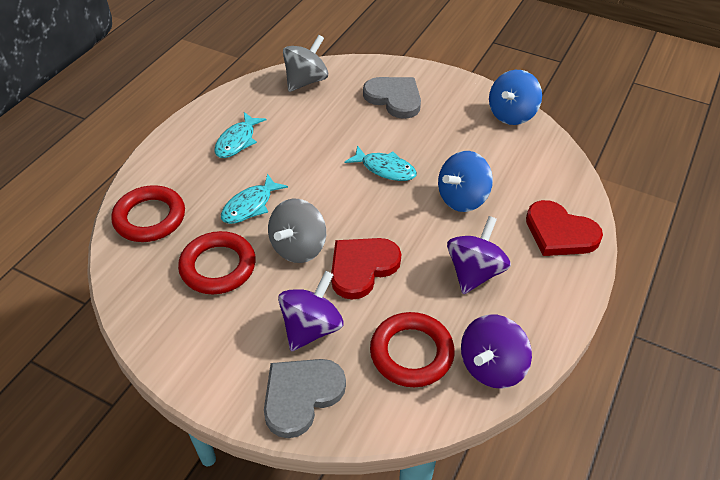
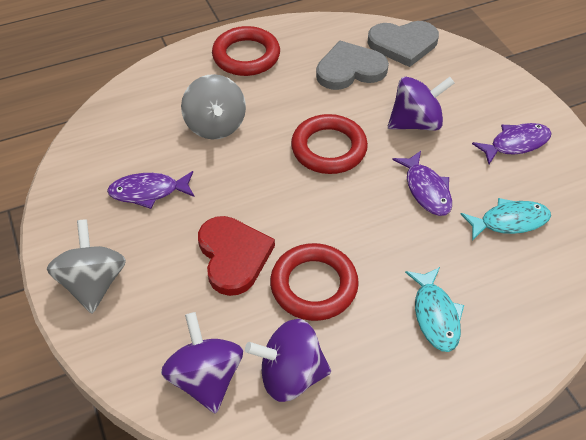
blue spinning top: 2 -> 0
purple fish: 0 -> 3
red heart: 2 -> 1
turquoise fish: 3 -> 2

